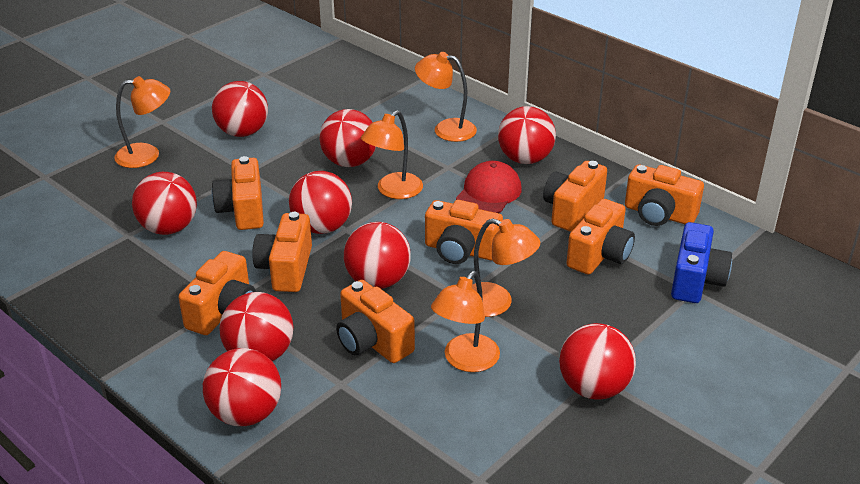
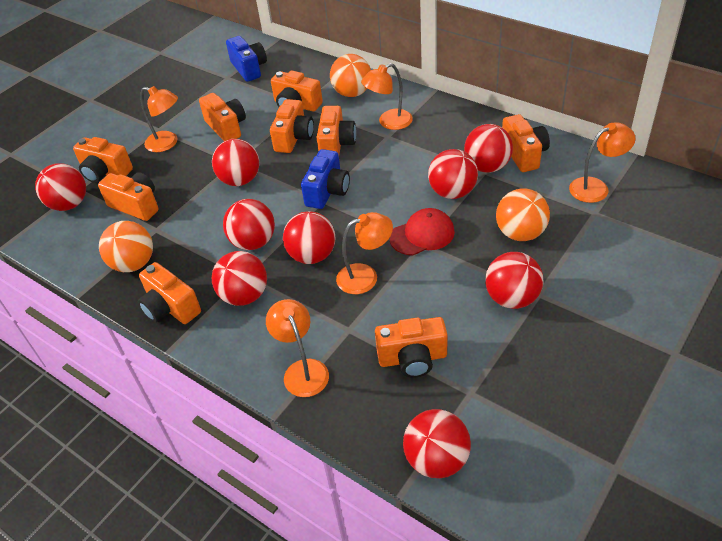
blue camera: 1 -> 2
orange ball: 0 -> 3
orange camera: 8 -> 9

